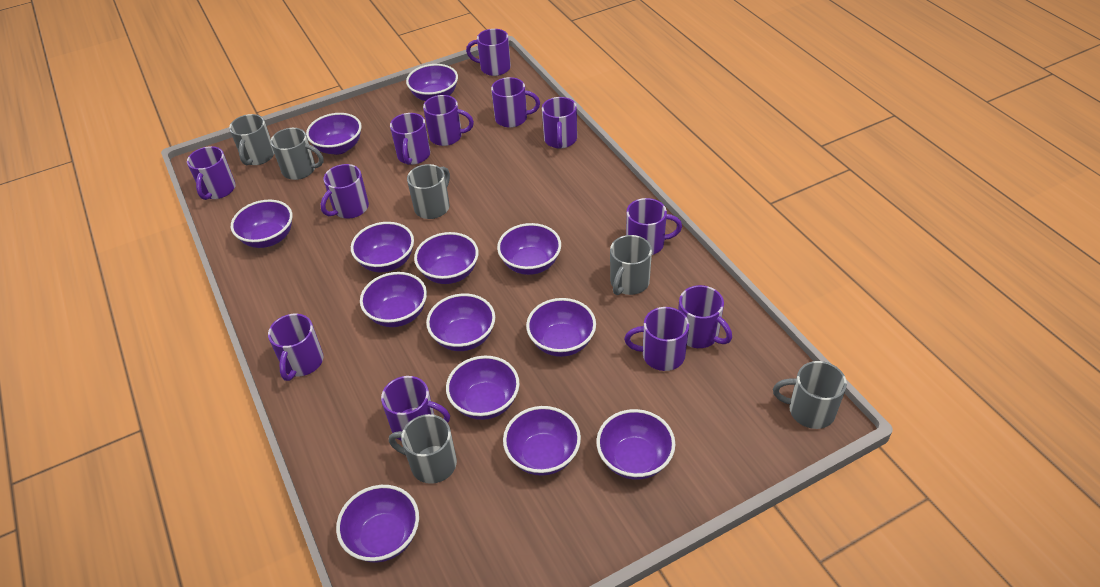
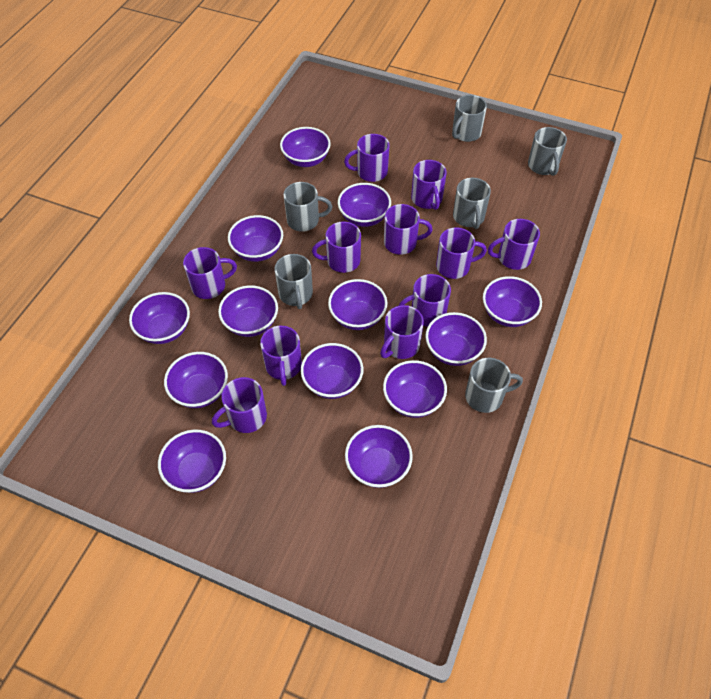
purple mug: 12 -> 11

